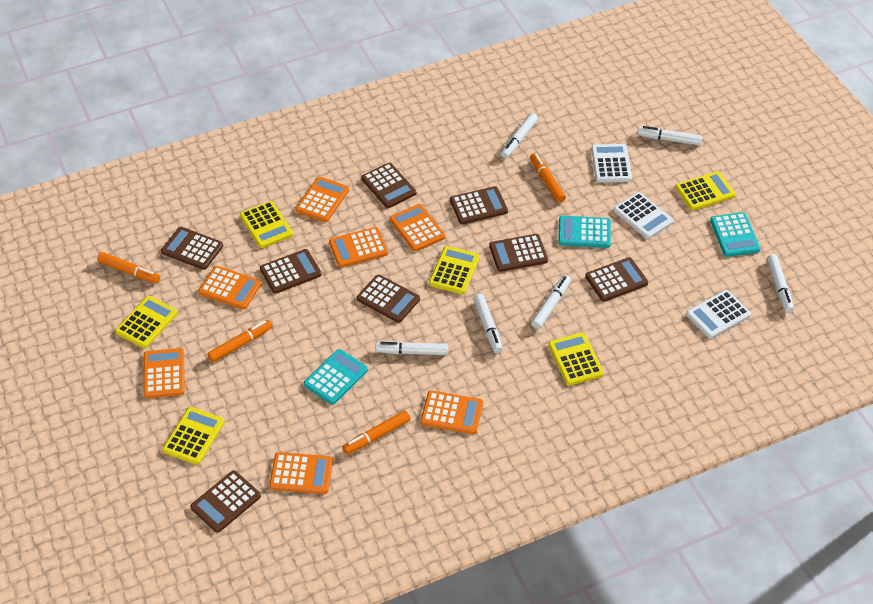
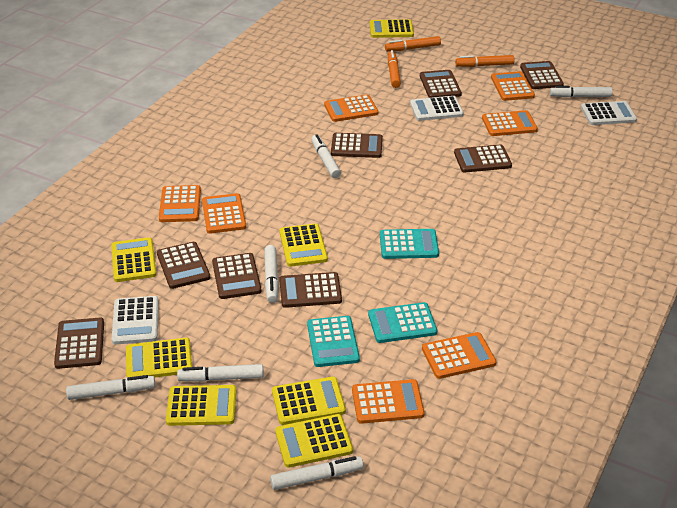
orange marker: 4 -> 3
yellow calculator: 6 -> 7

